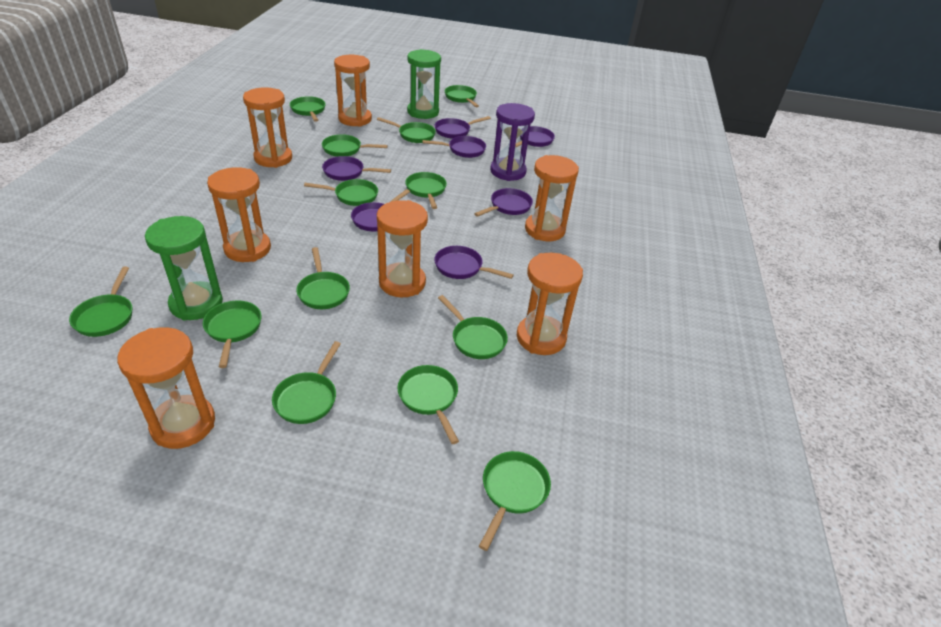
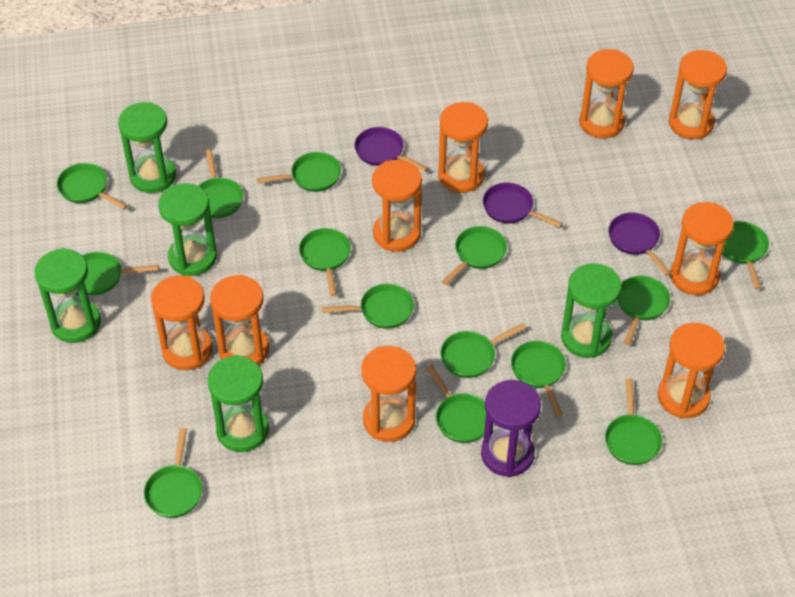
green hourglass: 2 -> 5
green pan: 13 -> 14
orange hourglass: 7 -> 9
purple pan: 7 -> 3

